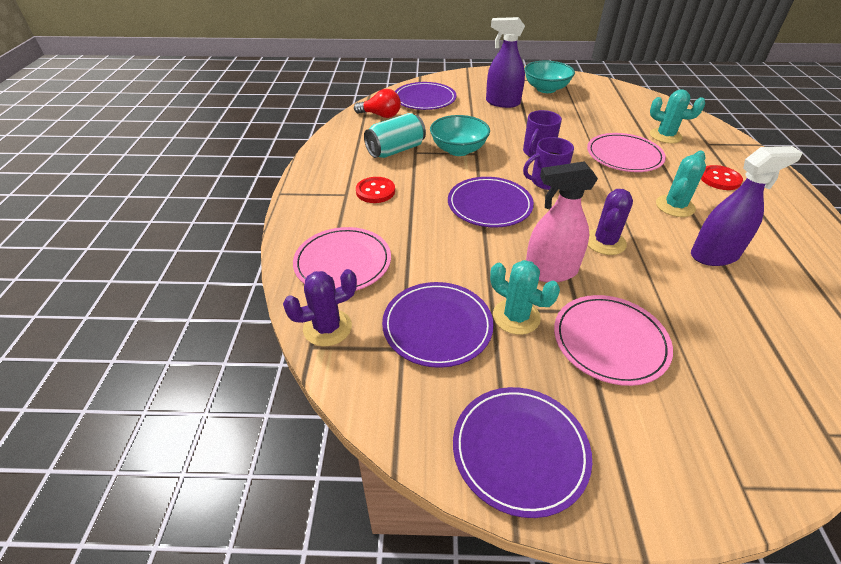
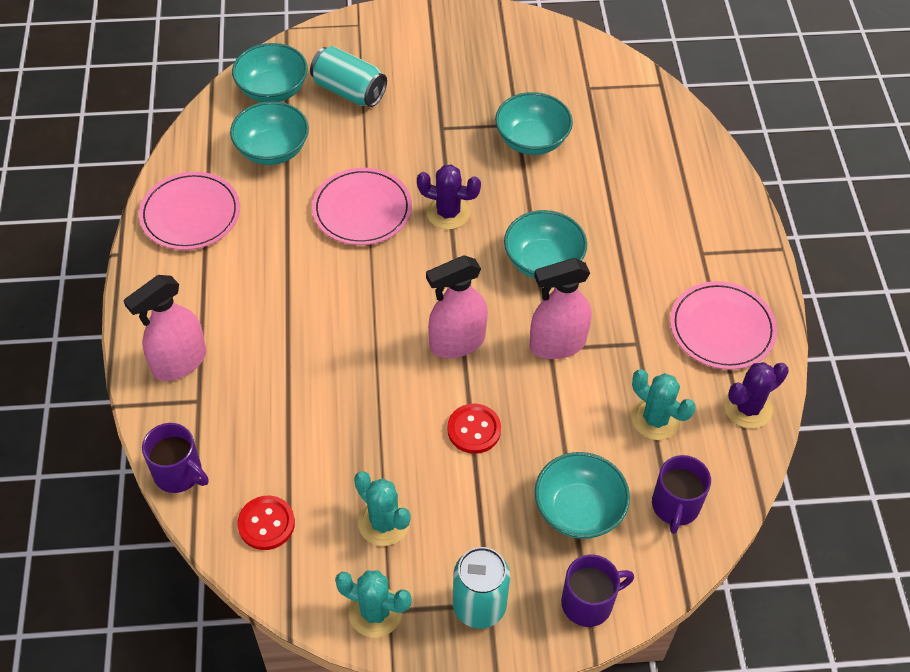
pink spray bottle: 1 -> 3
purple mug: 2 -> 3
purple plate: 4 -> 0
purple spray bottle: 2 -> 0
red light bulb: 1 -> 0
turquoise bowl: 2 -> 5
turquoise can: 1 -> 2

